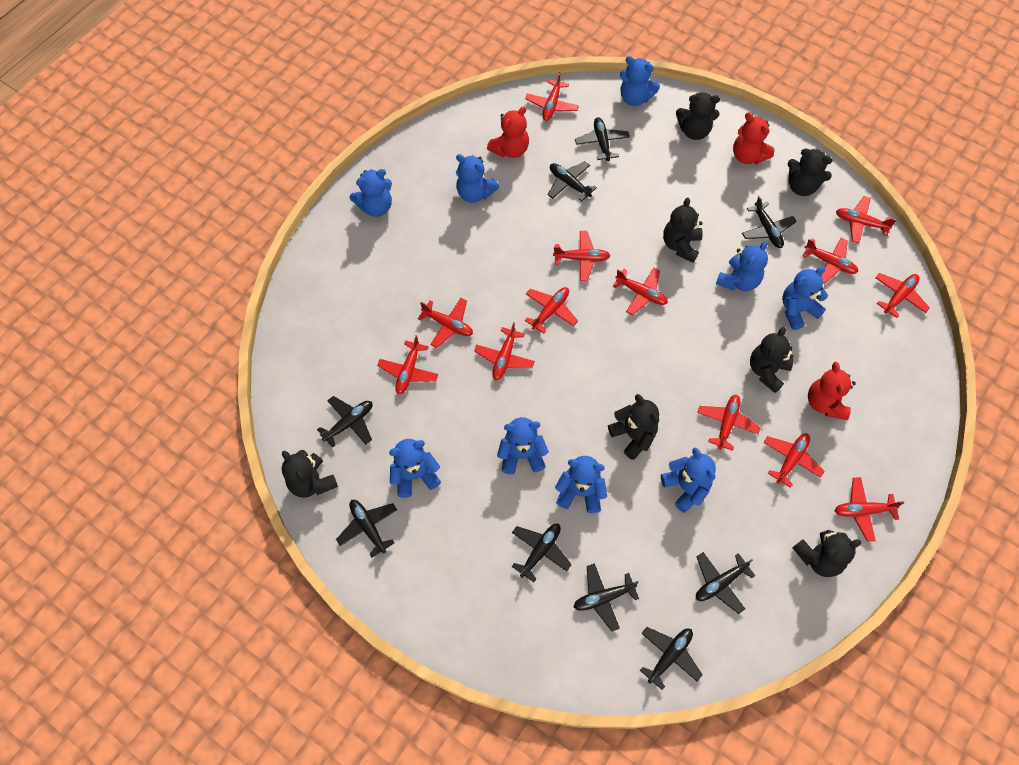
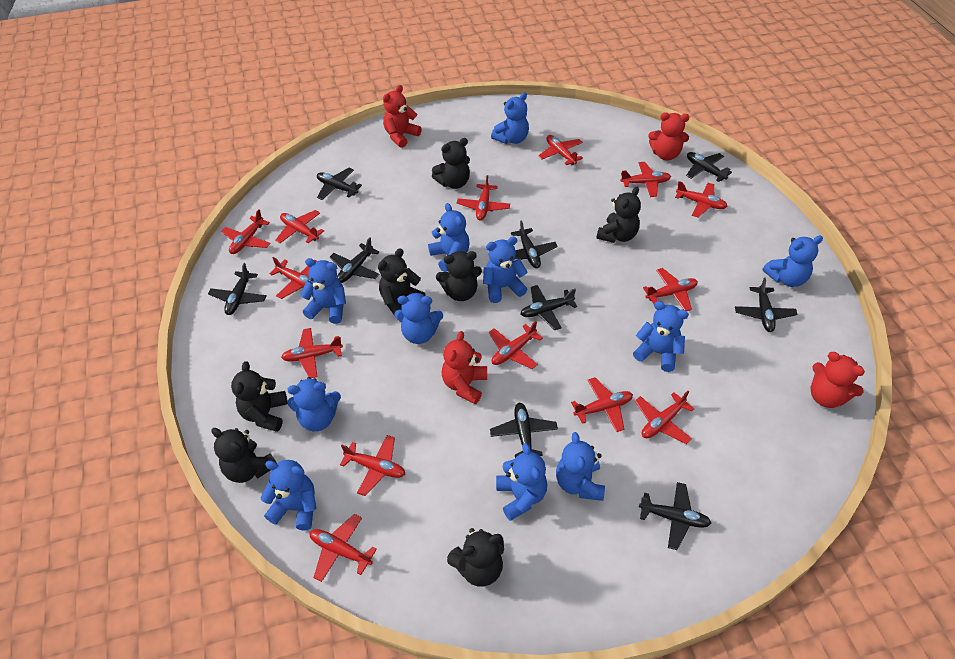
blue teddy bear: 9 -> 11
red plane: 13 -> 14
red teddy bear: 3 -> 4

